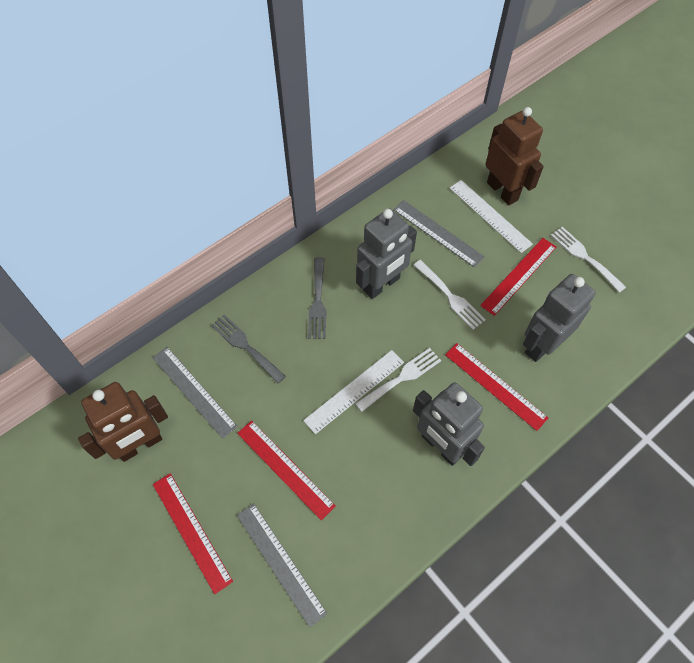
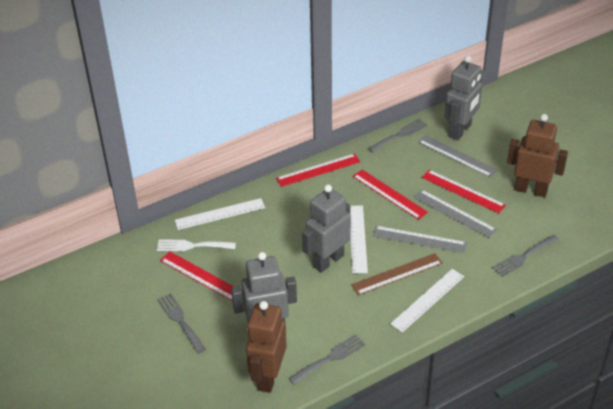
brown ruler: 0 -> 1
grey fork: 2 -> 4
white fork: 3 -> 1
white ruler: 2 -> 3

